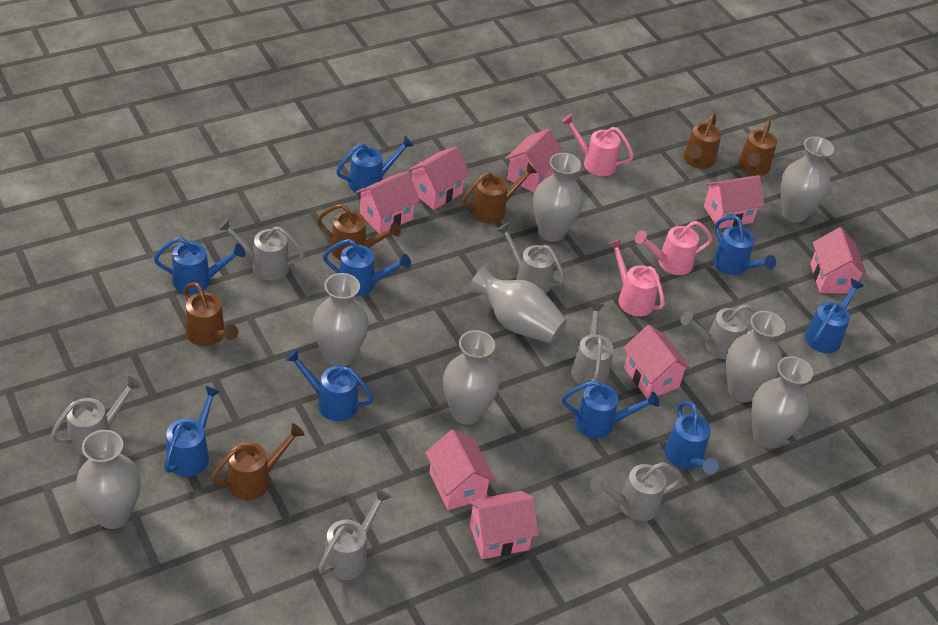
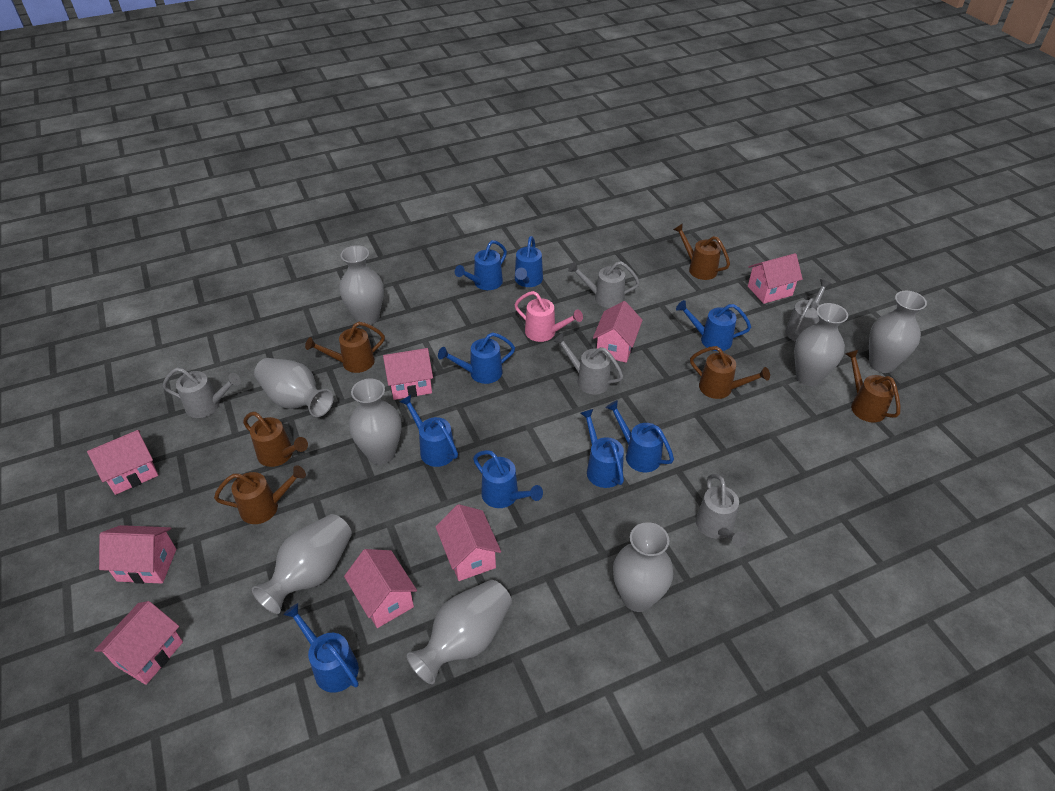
grey watering can: 7 -> 5
pink watering can: 3 -> 1

